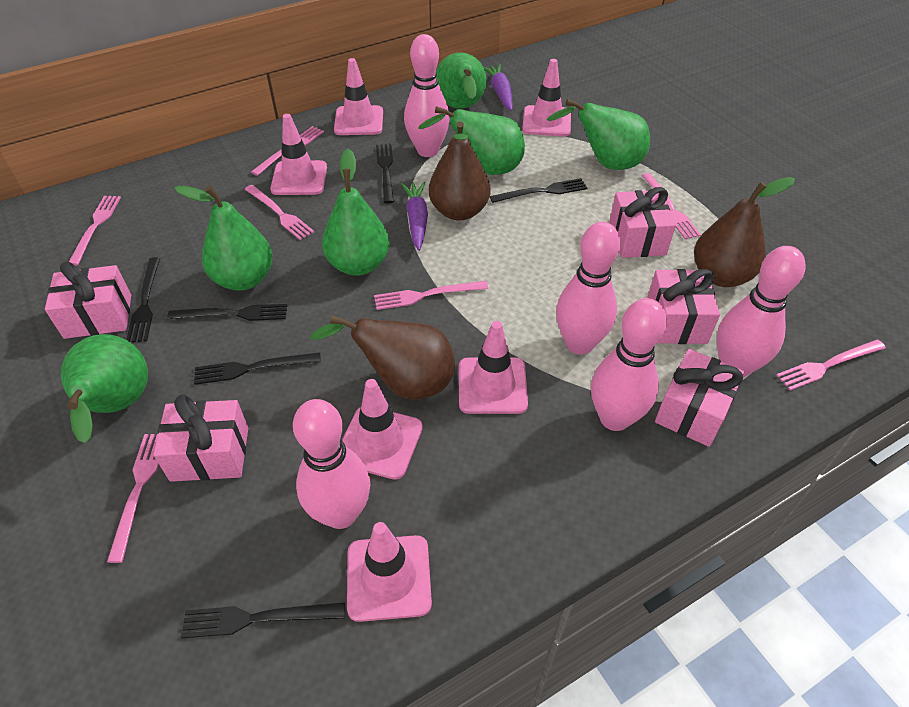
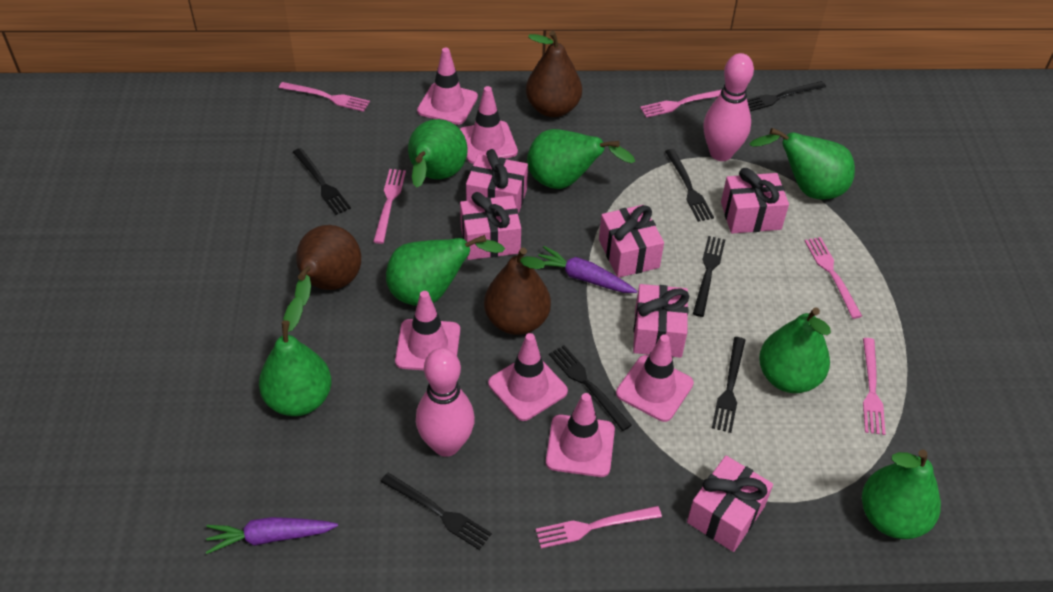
black fork: 6 -> 7
green pear: 6 -> 7
pink bowling pin: 5 -> 2
pink fork: 7 -> 6
pink gift: 5 -> 6

